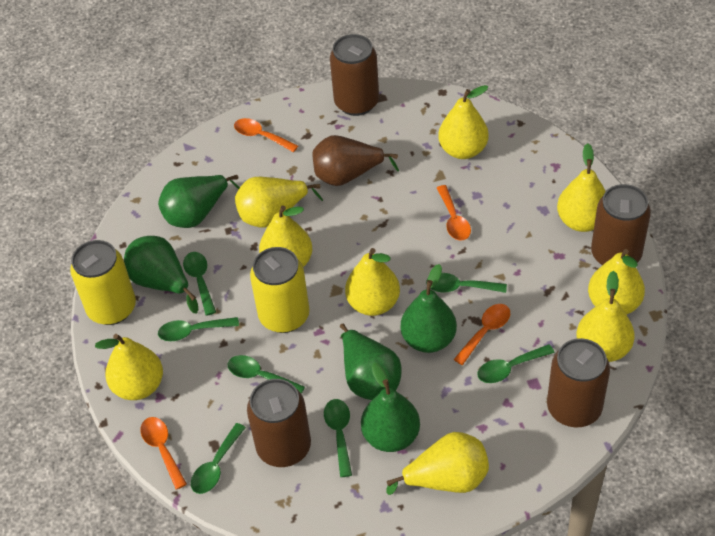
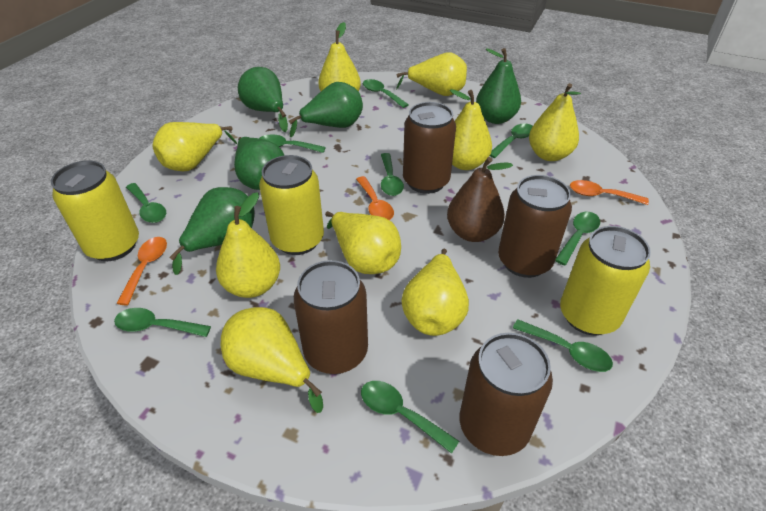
green spoon: 7 -> 9
orange spoon: 4 -> 3
yellow can: 2 -> 3

